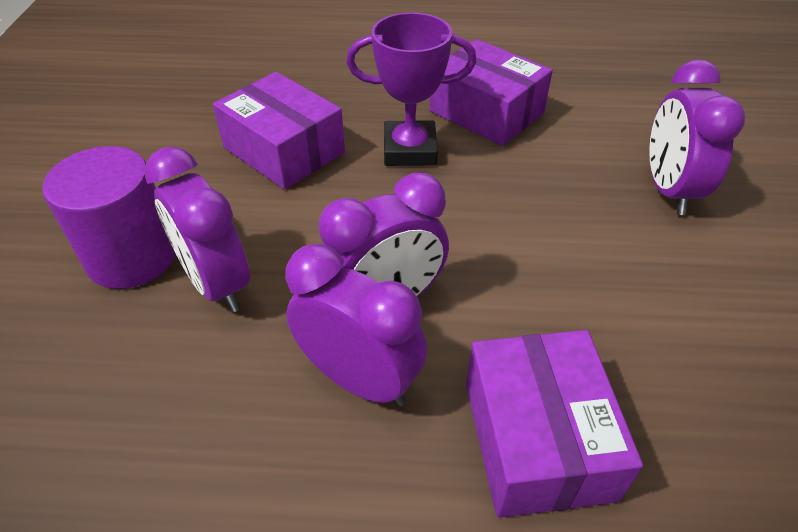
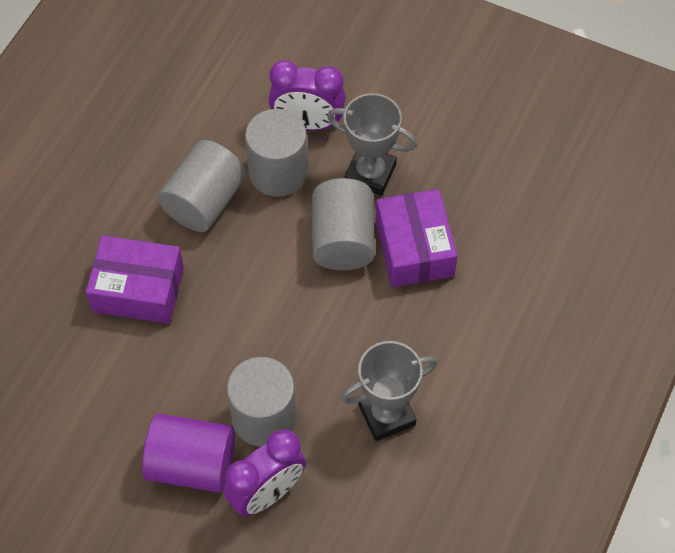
grey cylinder: 0 -> 4
grey trophy: 0 -> 2
purple box: 3 -> 2
purple clock: 4 -> 2
purple trophy: 1 -> 0

